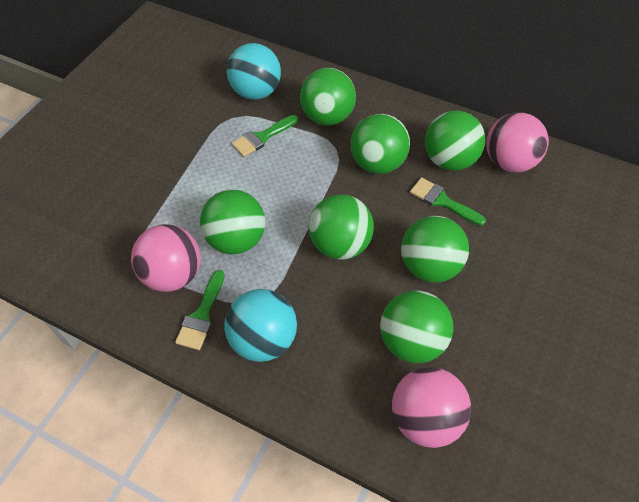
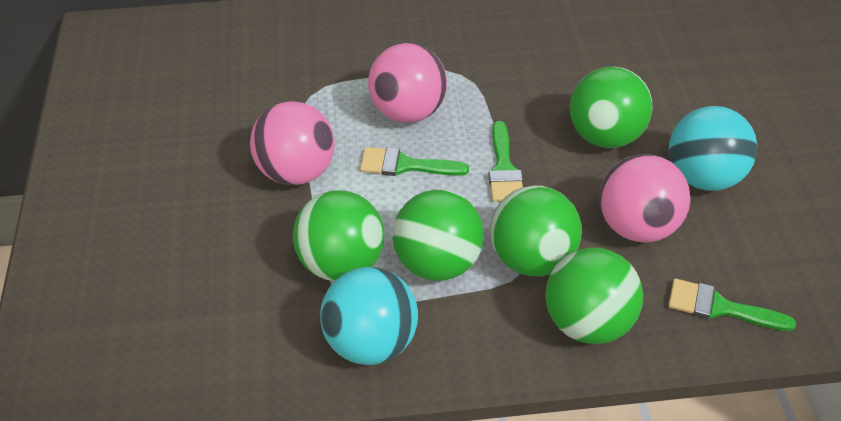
green ball: 7 -> 5

